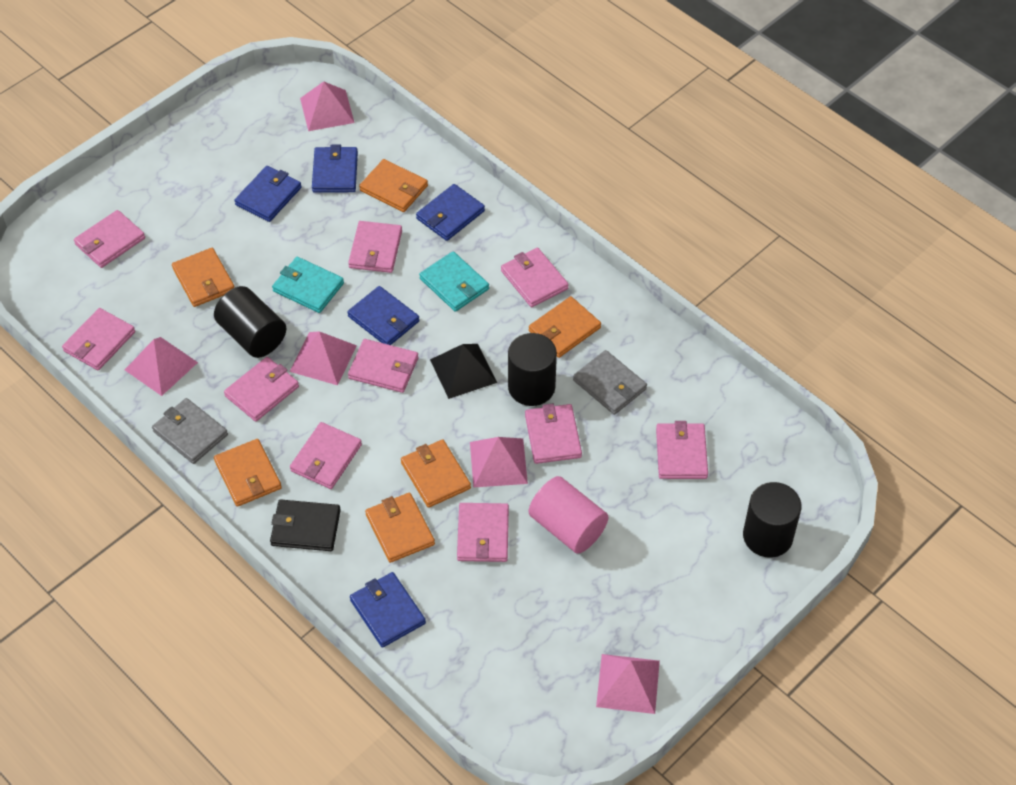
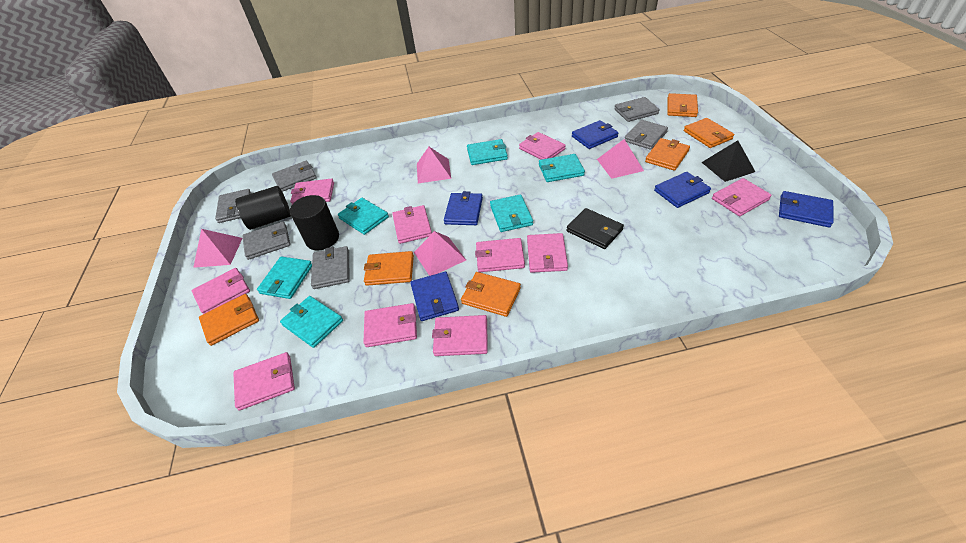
black cylinder: 3 -> 2
grey wallet: 2 -> 6
pink cylinder: 1 -> 0
pink pyramid: 5 -> 4
turquoise wallet: 2 -> 6

